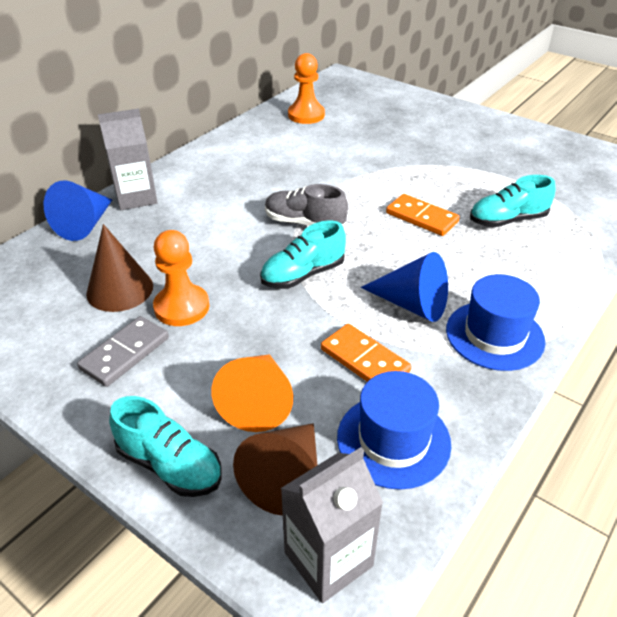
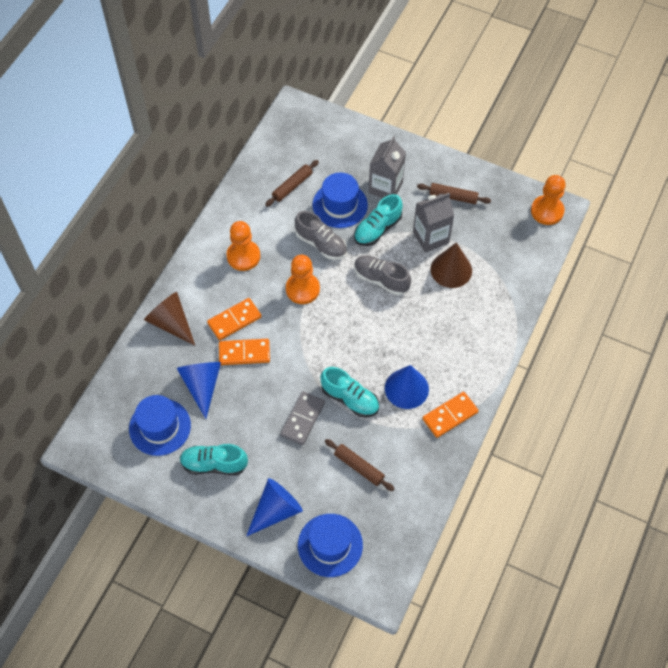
blue cone: 2 -> 3
blue hat: 2 -> 3
brown rolling pin: 0 -> 3
grey shoe: 1 -> 2
orange cone: 1 -> 0
orange domino: 2 -> 3
orange pawn: 2 -> 3

